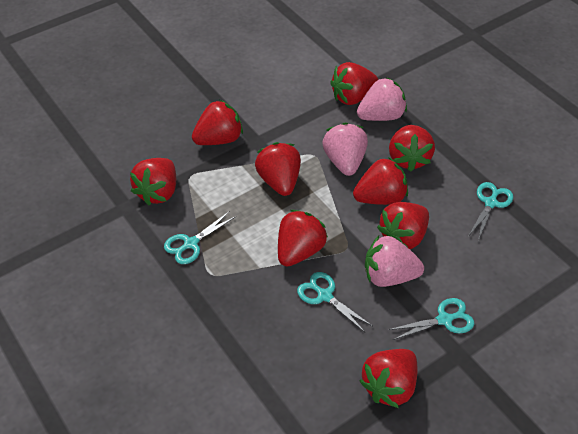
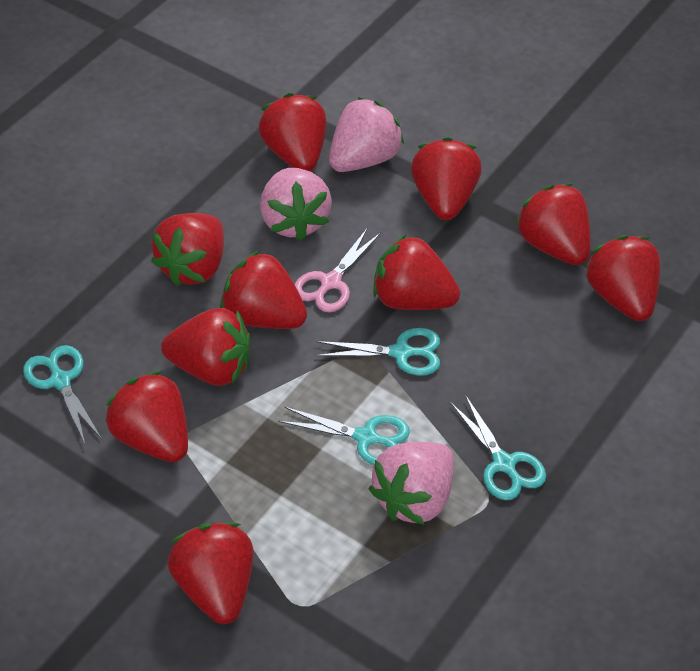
pink scissors: 0 -> 1
red strawberry: 9 -> 10

